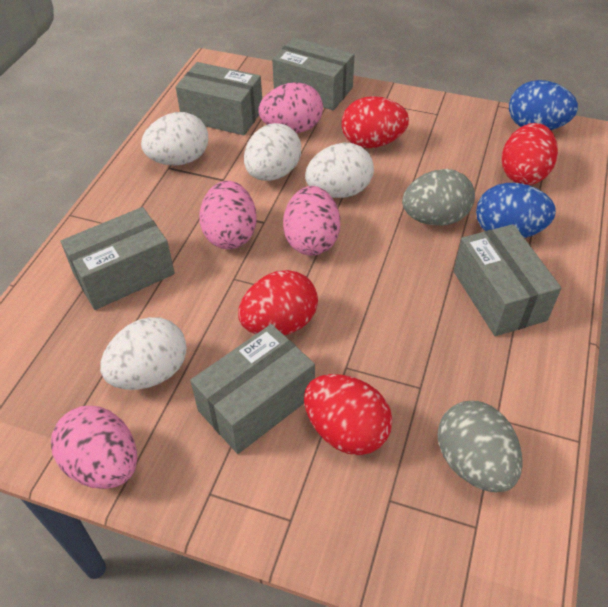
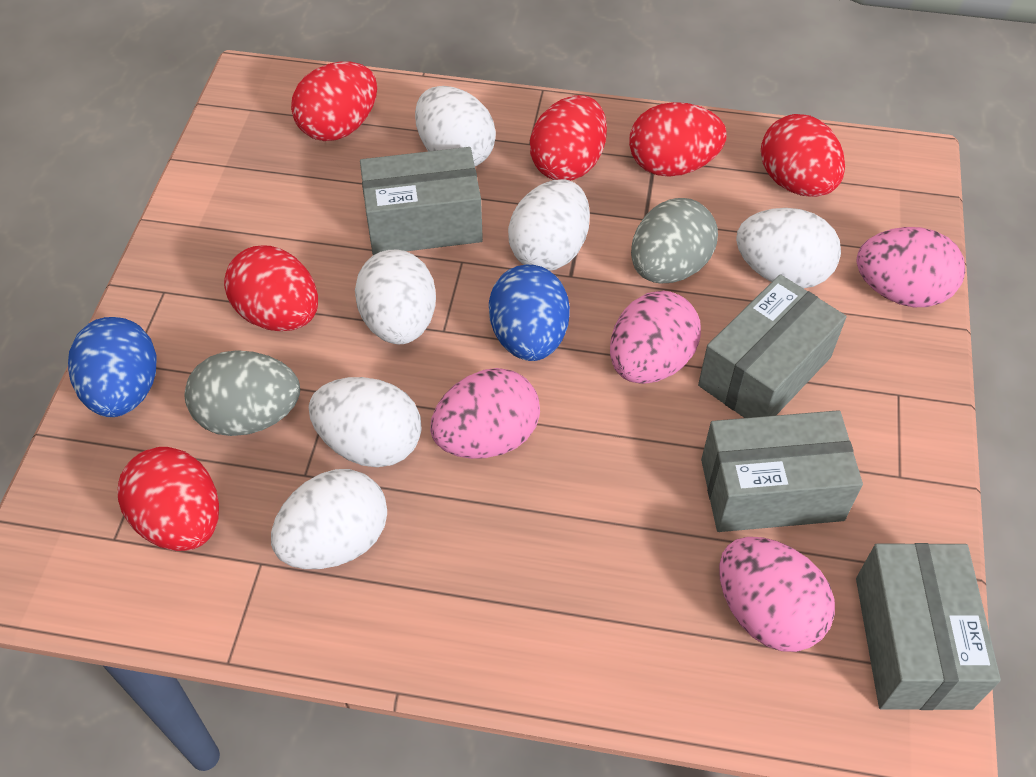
grey box: 5 -> 4
red egg: 4 -> 6
white egg: 4 -> 6

